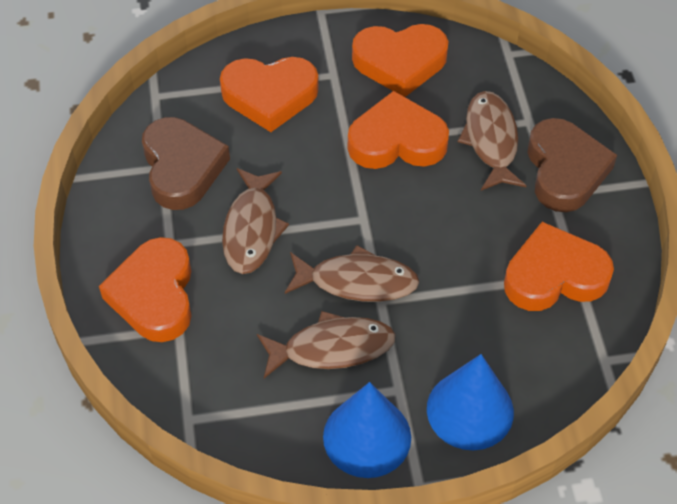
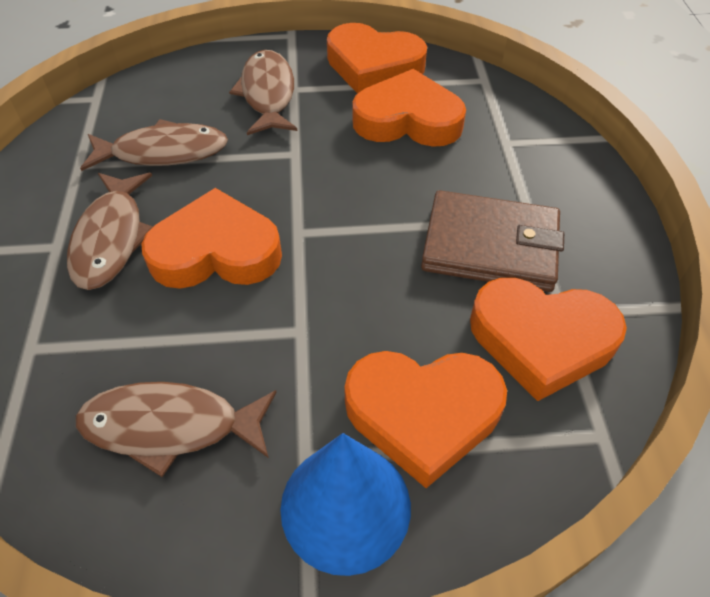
blue cone: 2 -> 1
brown heart: 2 -> 0
brown wallet: 0 -> 1

